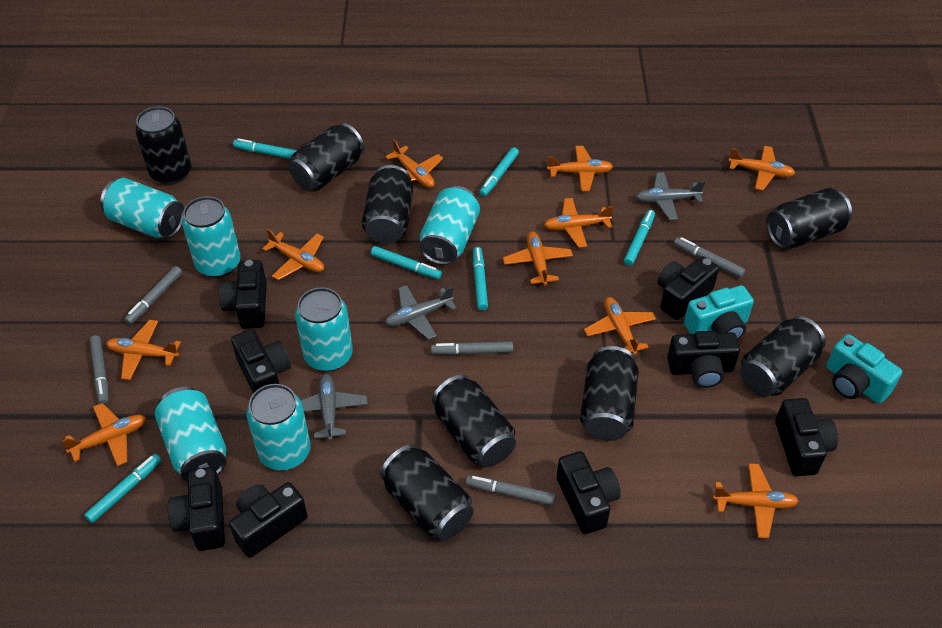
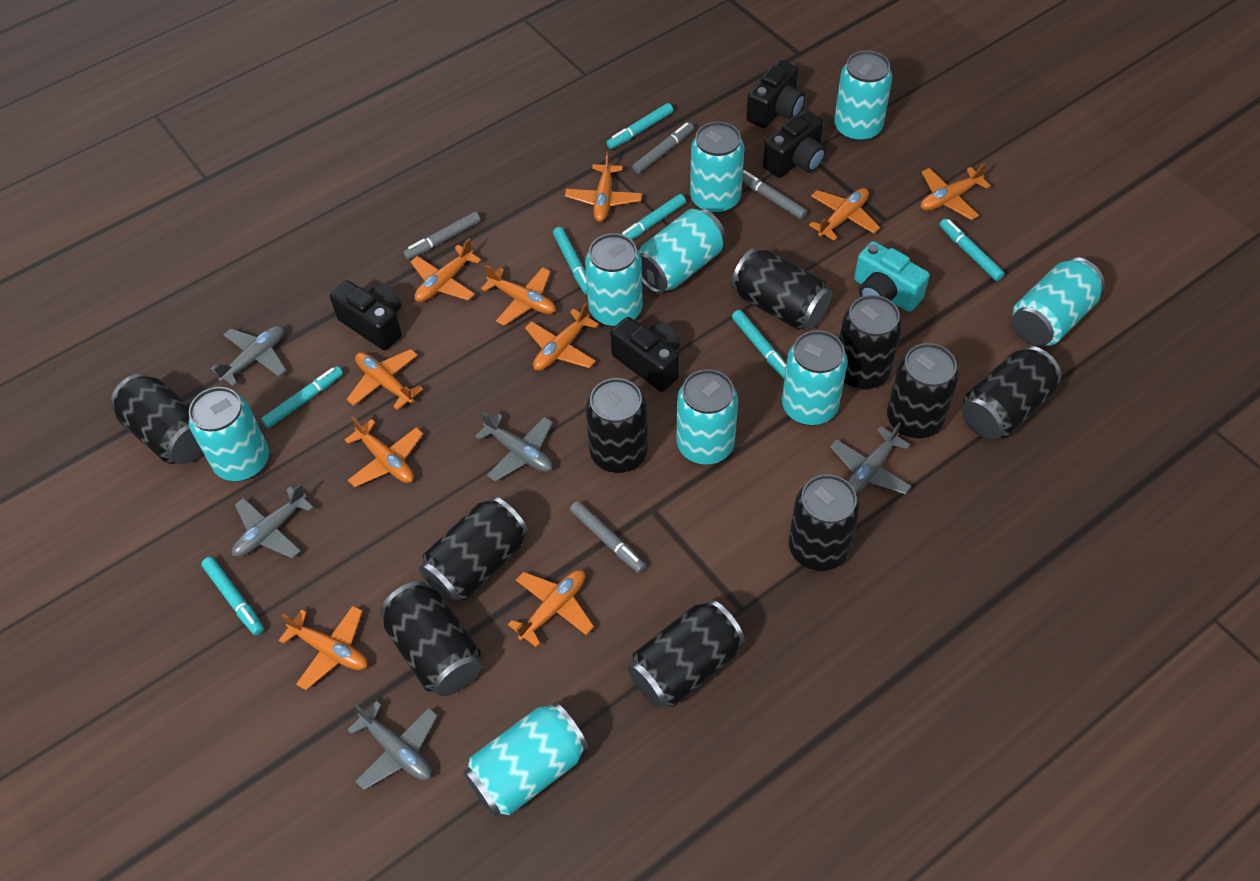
black camera: 8 -> 4
black can: 8 -> 10
grey marker: 5 -> 4
grey plane: 3 -> 5
turquoise camera: 2 -> 1
turquoise can: 6 -> 9
turquoise marker: 6 -> 7

